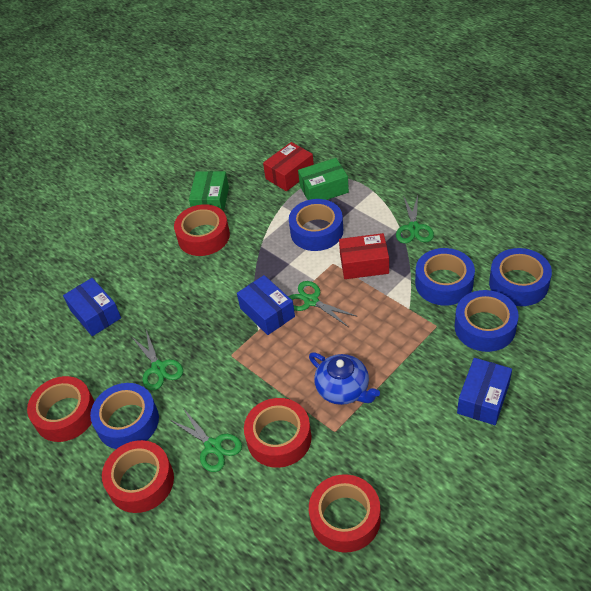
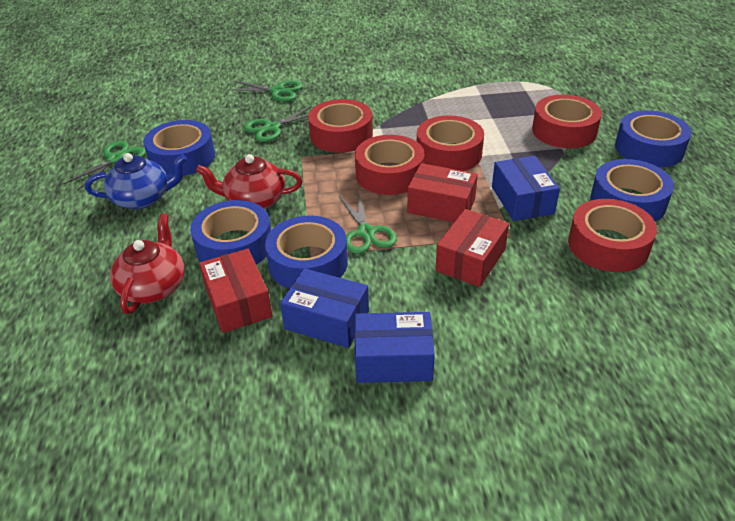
green box: 2 -> 0
red box: 2 -> 3
red teapot: 0 -> 2

